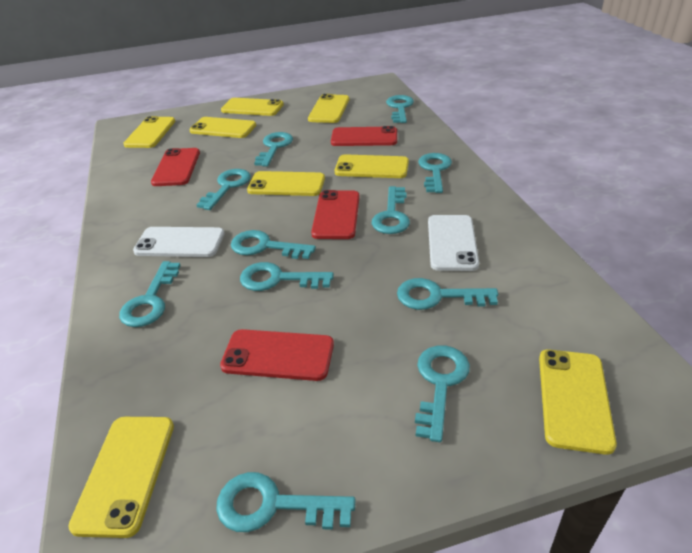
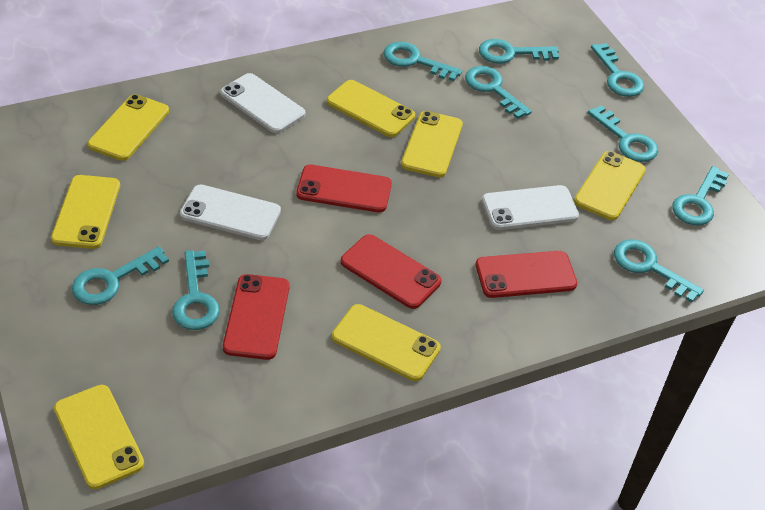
turquoise key: 11 -> 9
white phone: 2 -> 3
yellow phone: 8 -> 7

